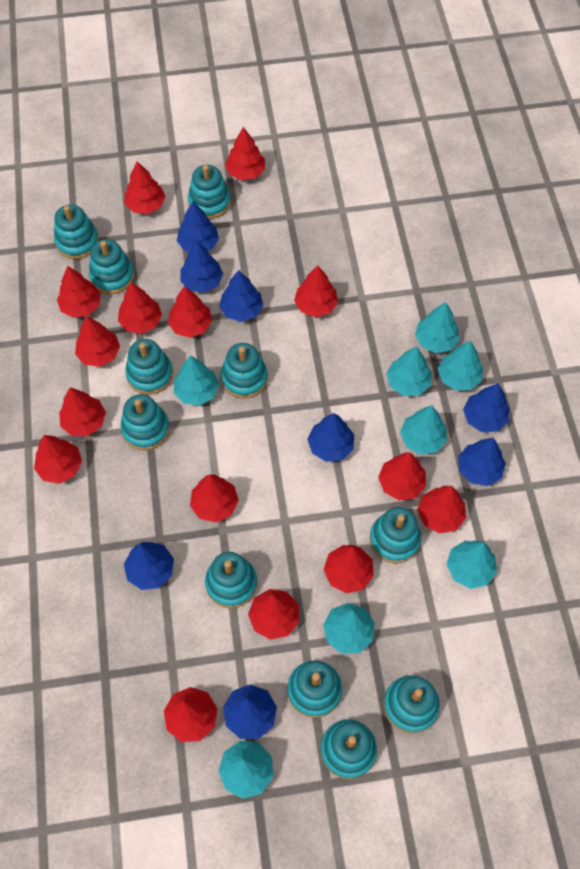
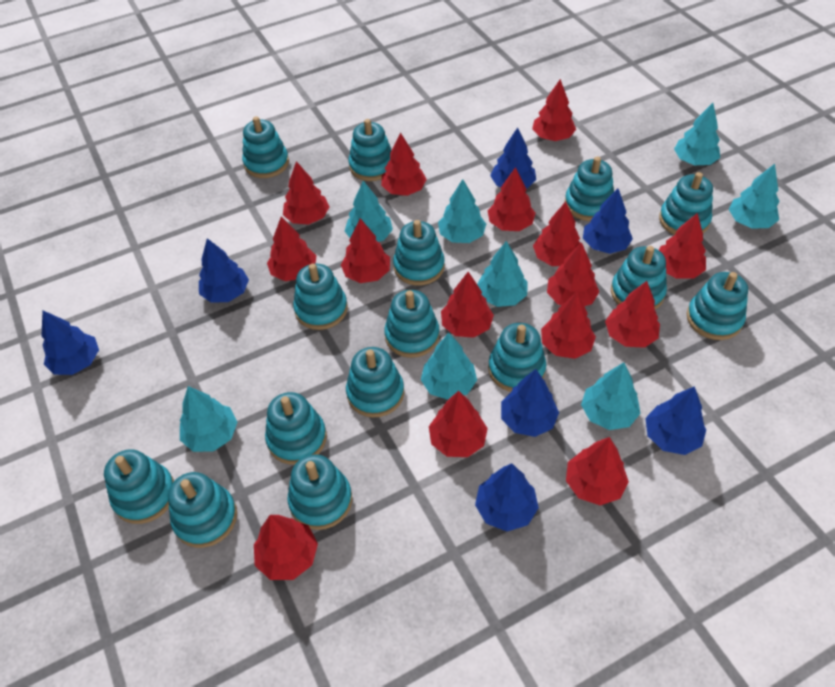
blue tree: 8 -> 7
turquoise stacking toy: 11 -> 15

